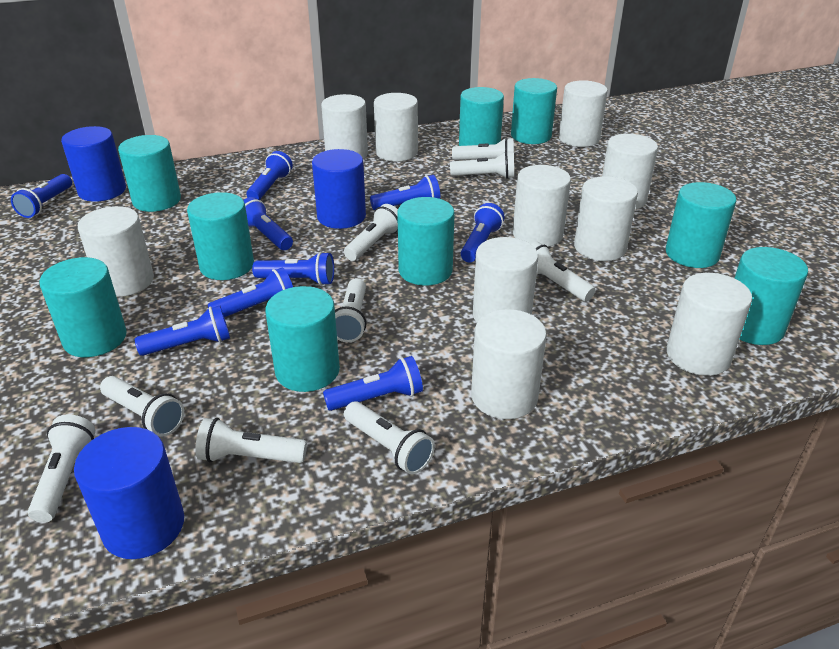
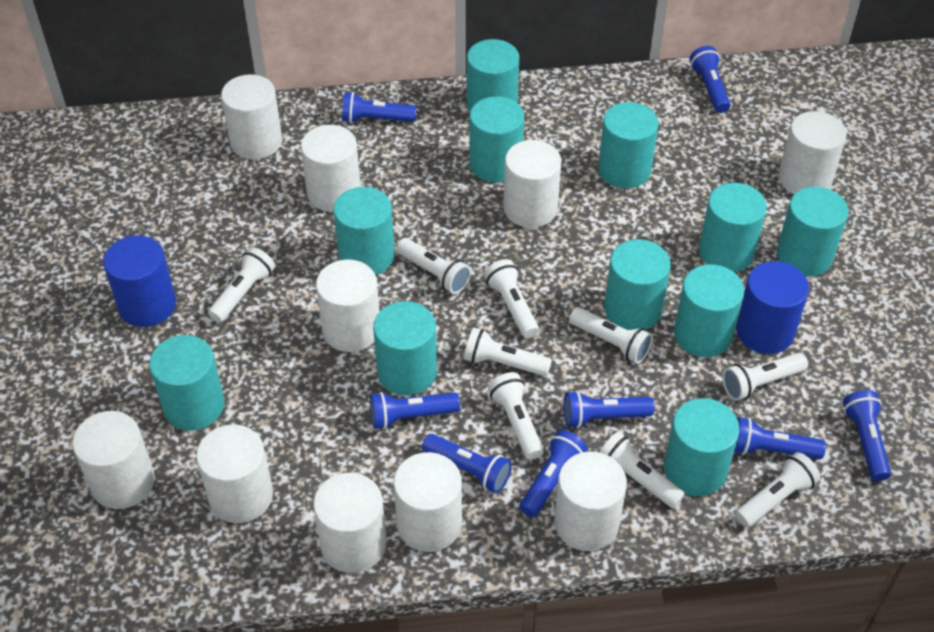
blue cylinder: 3 -> 2
blue flashlight: 9 -> 8
turquoise cylinder: 9 -> 11

